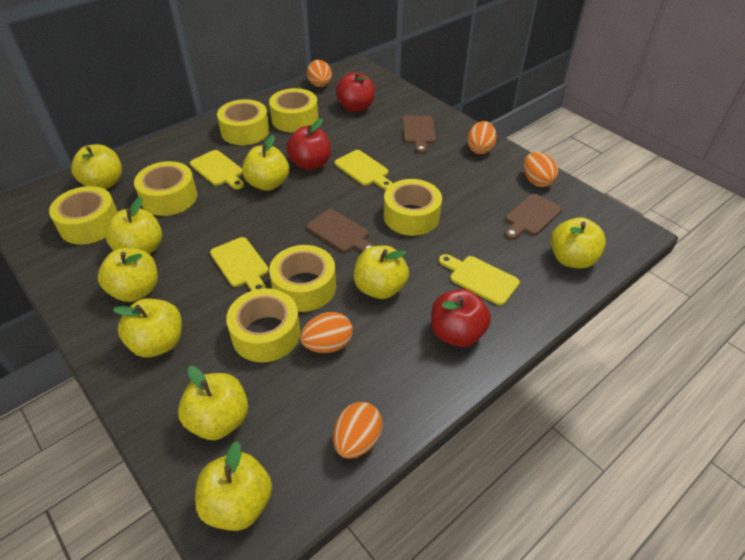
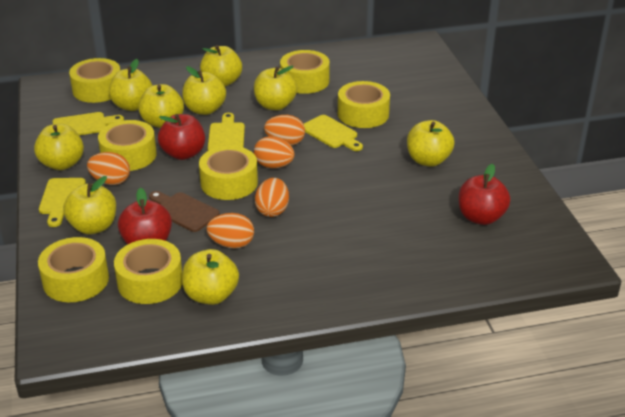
brown cutting board: 3 -> 1

